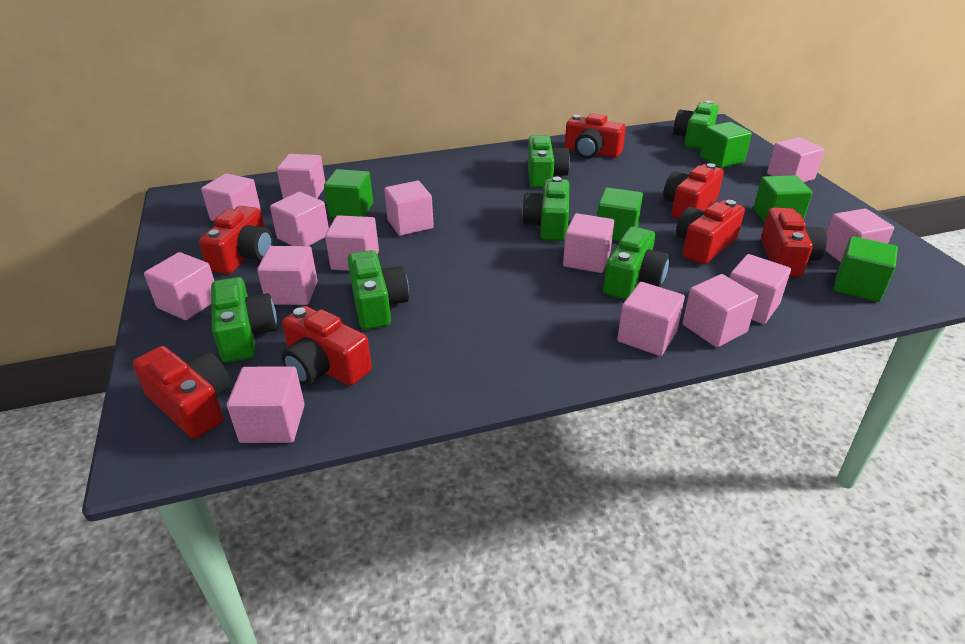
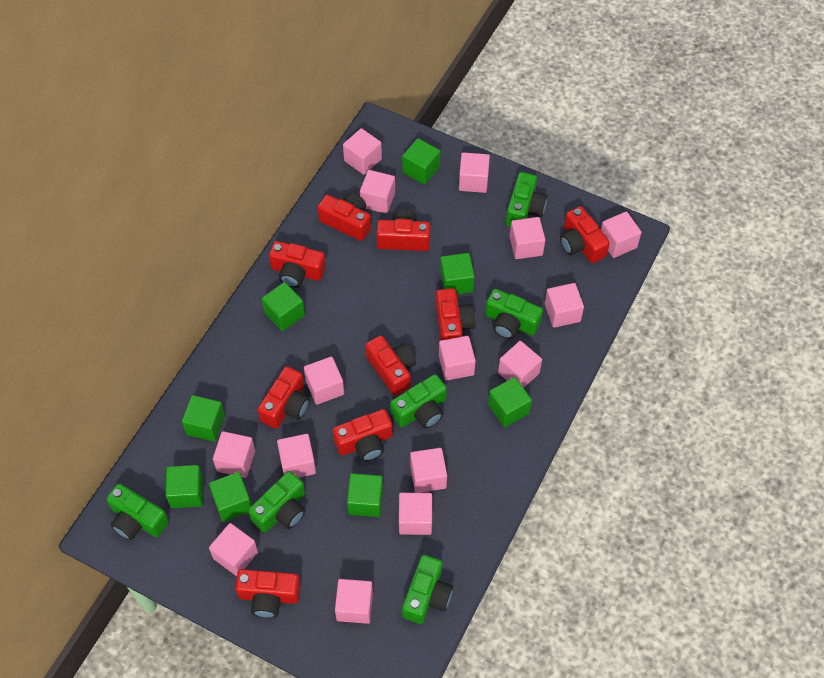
green cube: 5 -> 8
pink cube: 14 -> 15
red camera: 7 -> 9

